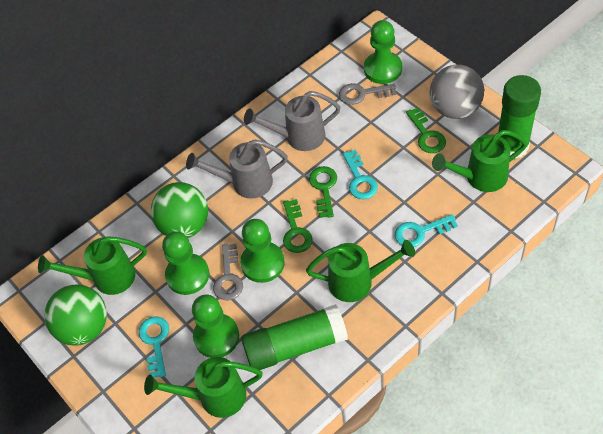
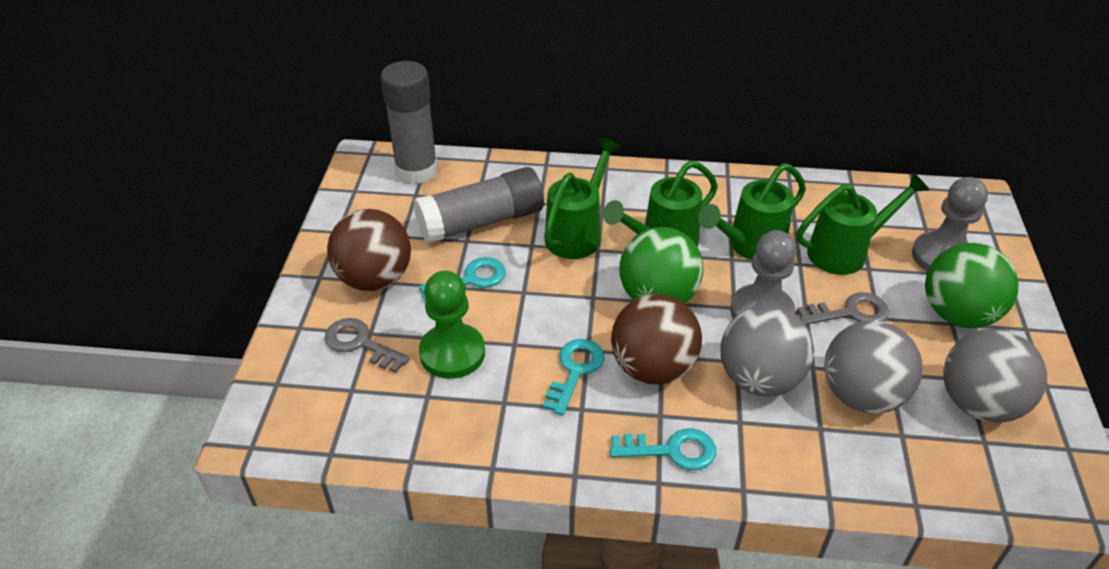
brown ball: 0 -> 2
green glue stick: 2 -> 0
green key: 3 -> 0
green pawn: 4 -> 1
grey ball: 1 -> 3
grey glue stick: 0 -> 2
grey pawn: 0 -> 2
grey watering can: 2 -> 0

